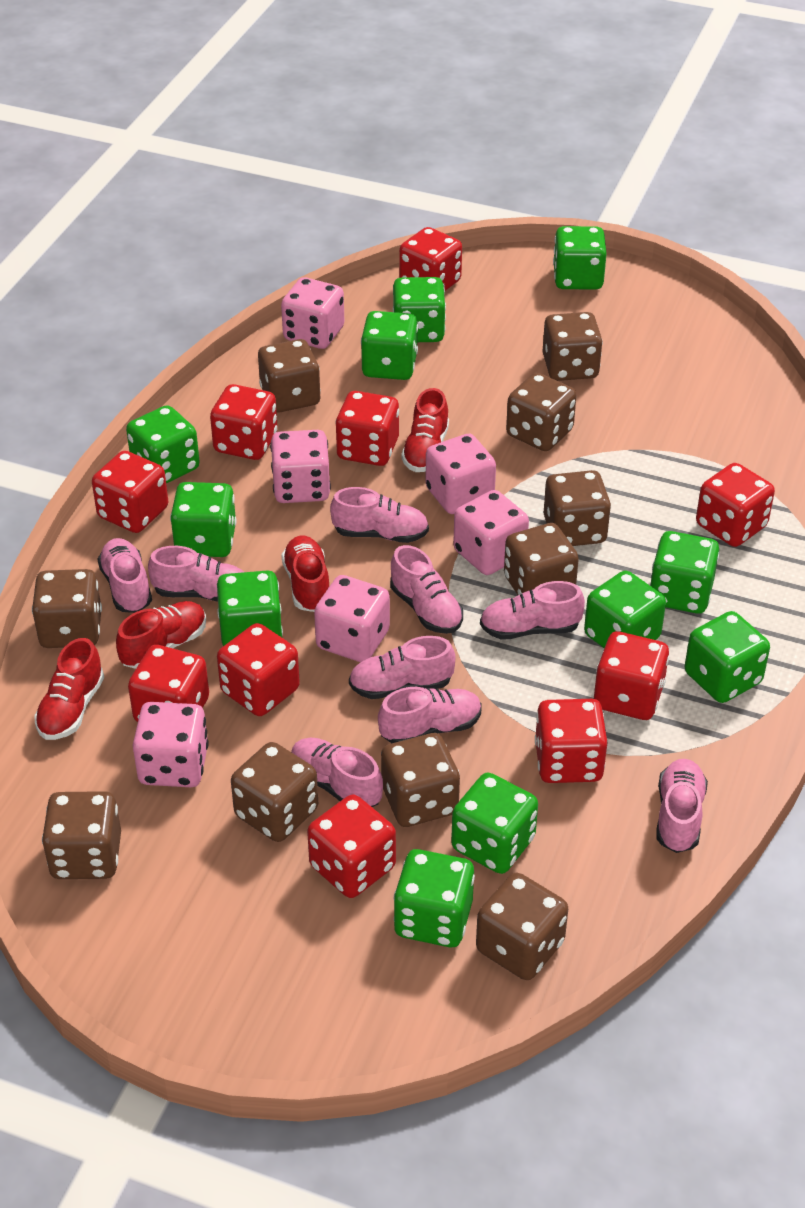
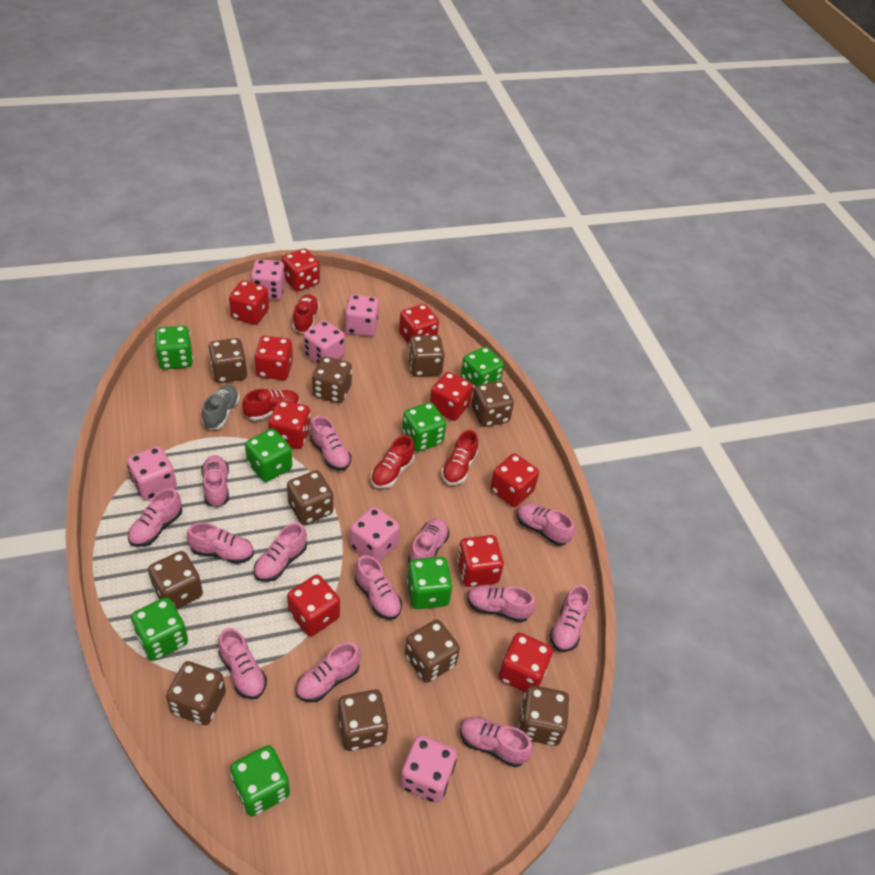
green dice: 11 -> 7
grey shoe: 0 -> 1
pink shoe: 9 -> 13

